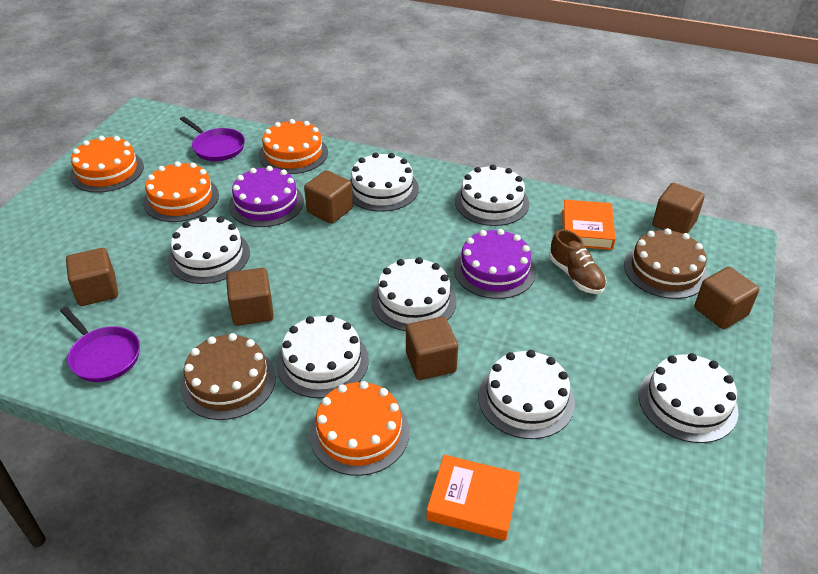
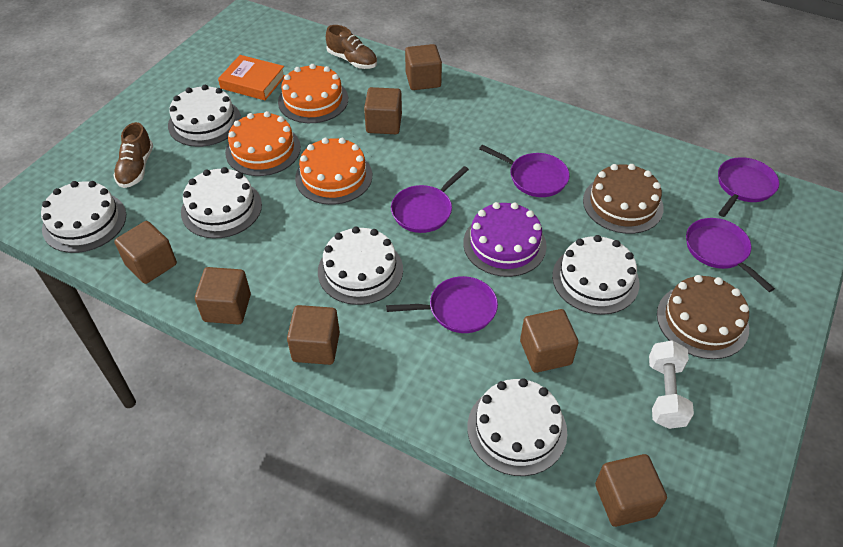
brown cube: 6 -> 7
brown shoe: 1 -> 2
orange book: 2 -> 1
orange cake: 4 -> 3
purple cake: 2 -> 1
purple pan: 2 -> 5
white cake: 7 -> 6
white dumbbell: 0 -> 1

